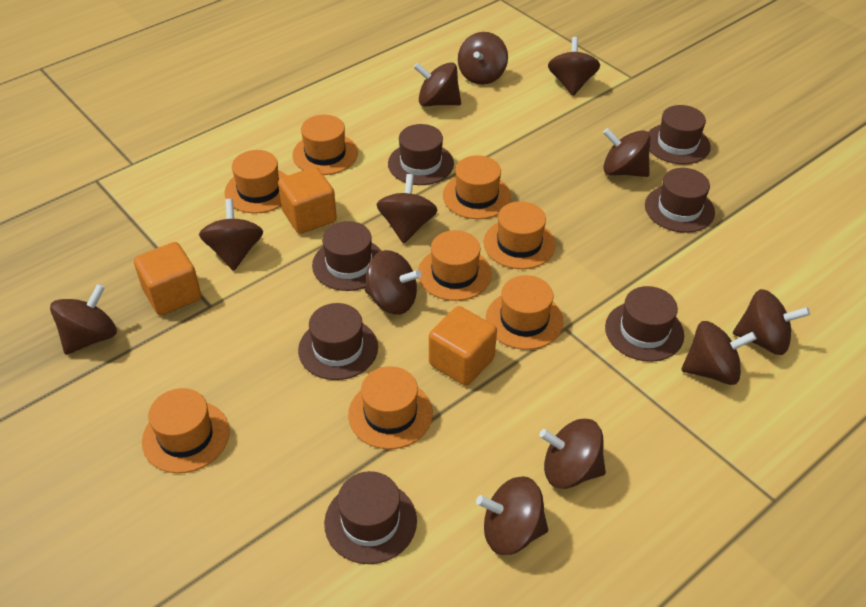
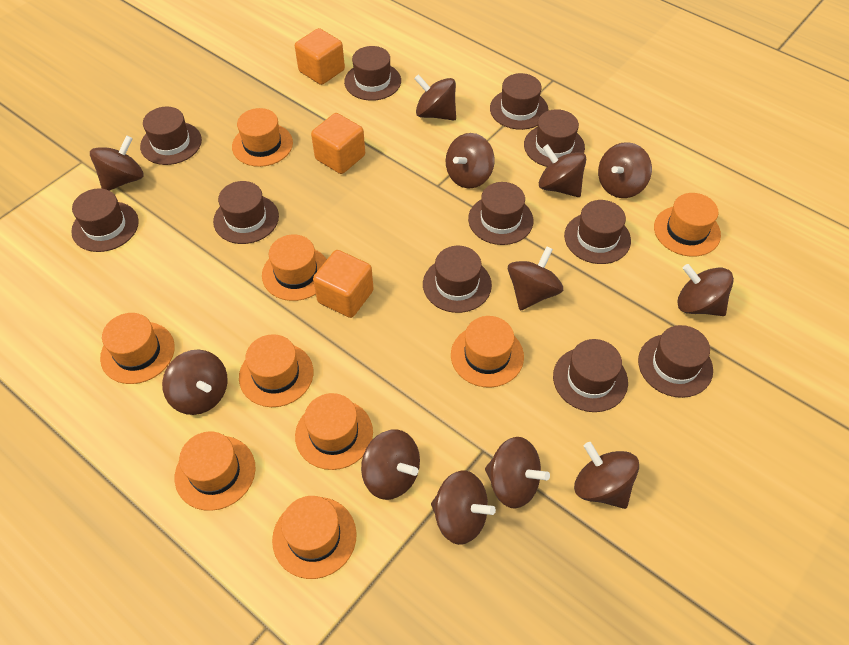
brown hat: 7 -> 11
orange hat: 8 -> 9

